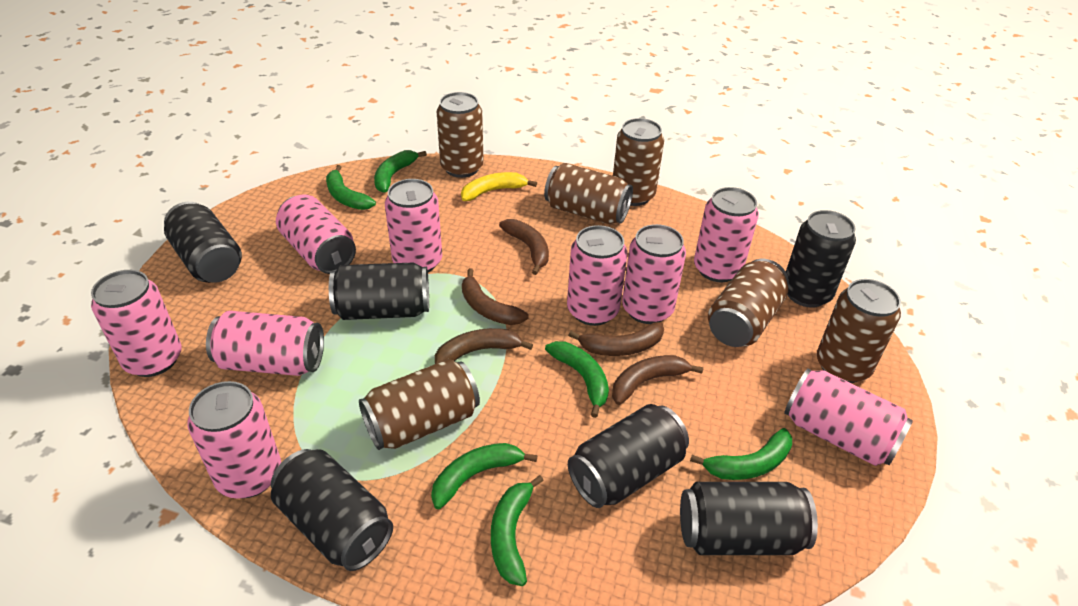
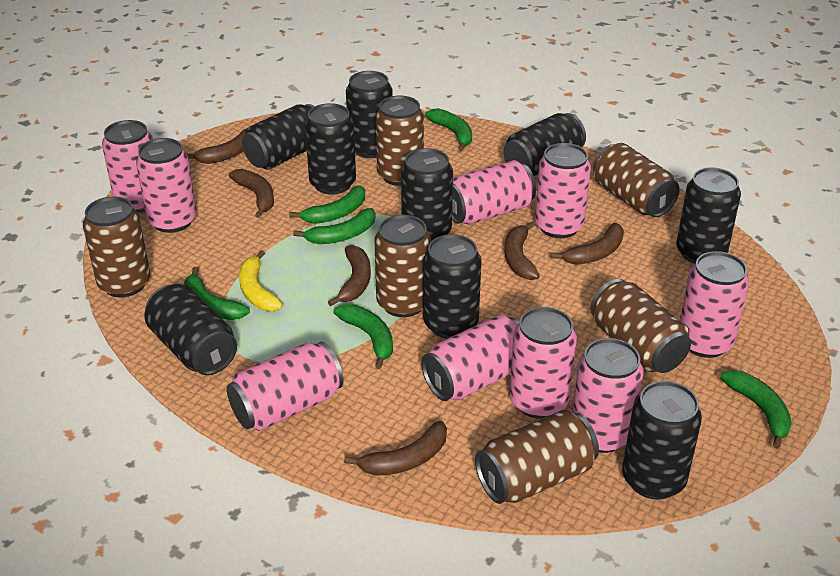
black can: 6 -> 9
brown banana: 5 -> 6

